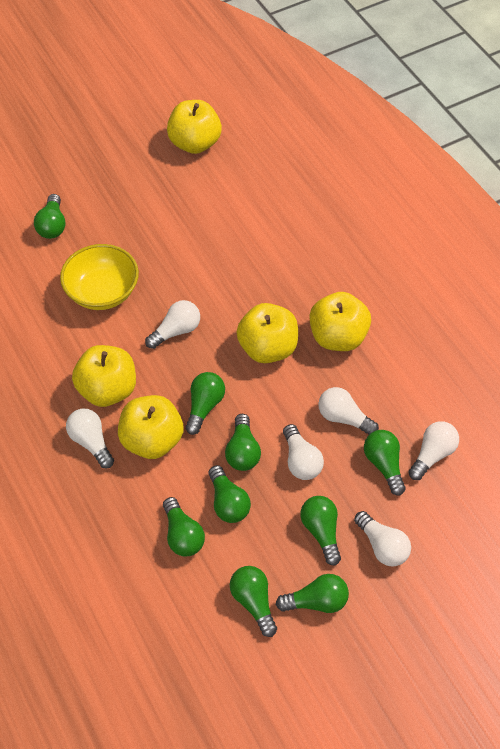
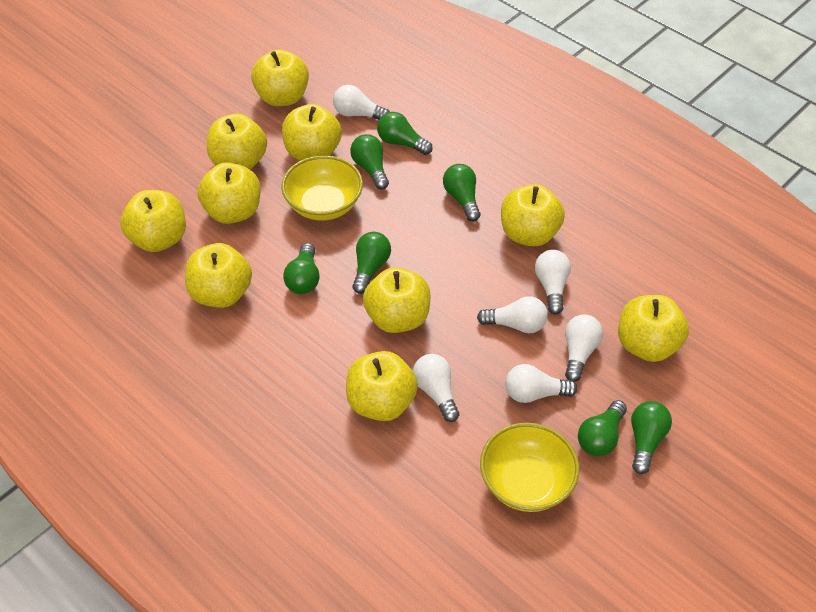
green light bulb: 9 -> 7
yellow apple: 5 -> 10
yellow bowl: 1 -> 2

